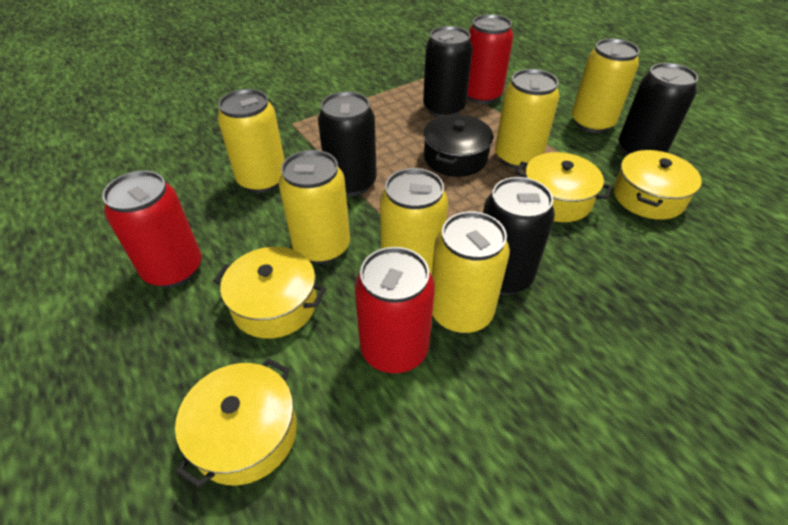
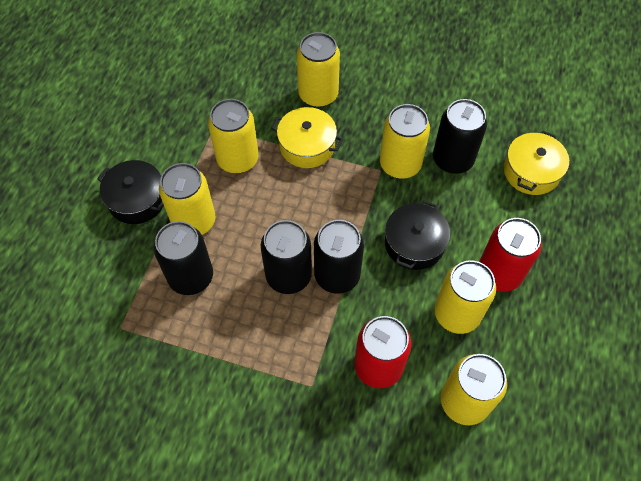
black pot: 1 -> 2
red can: 3 -> 2
yellow pot: 4 -> 2

